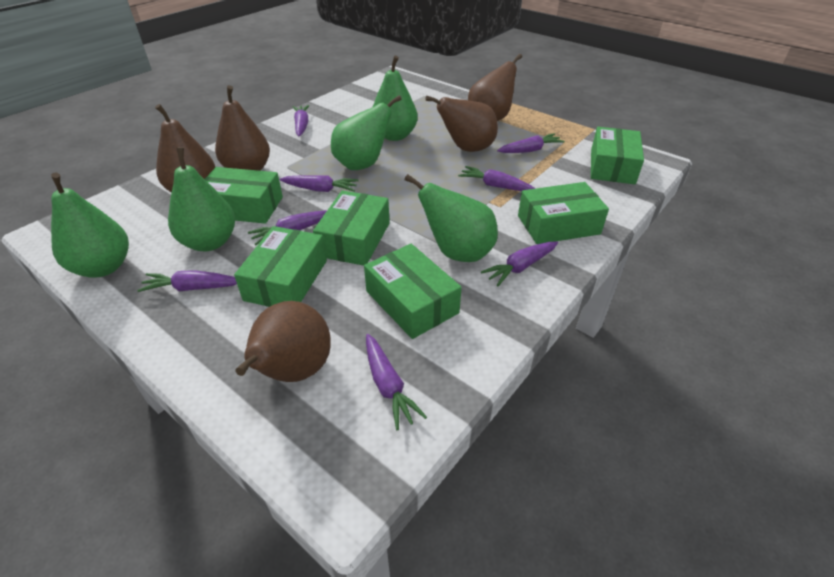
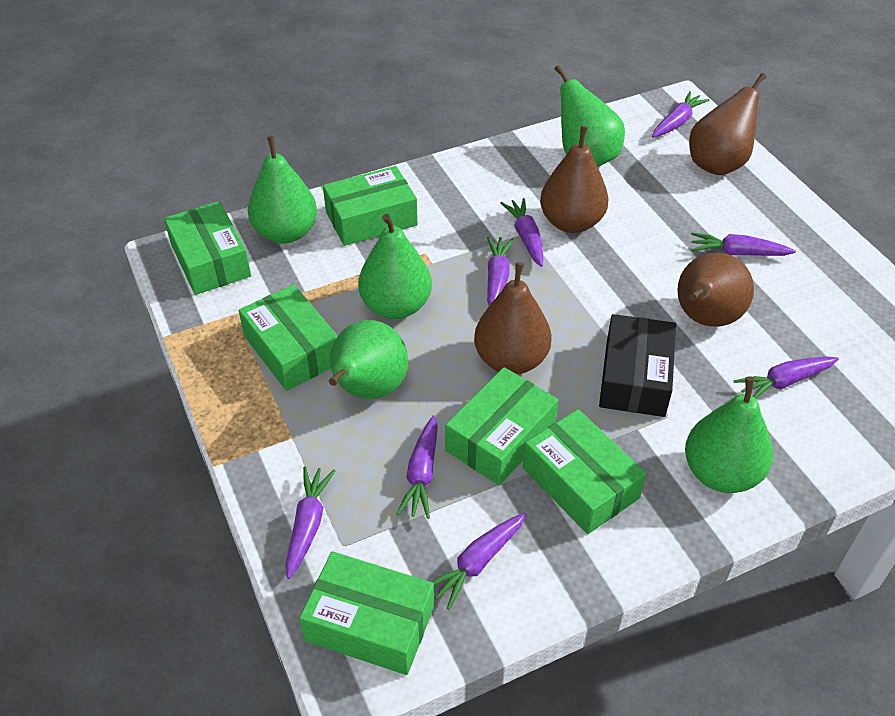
black box: 0 -> 1
brown pear: 5 -> 4

